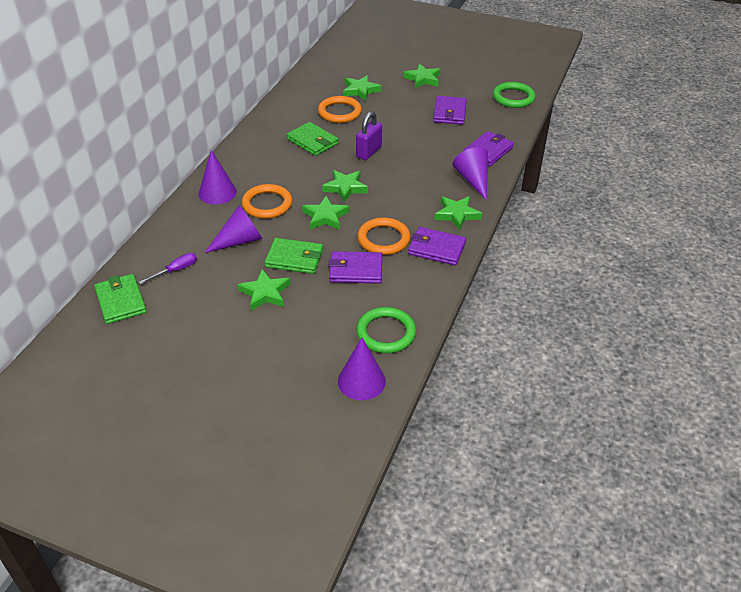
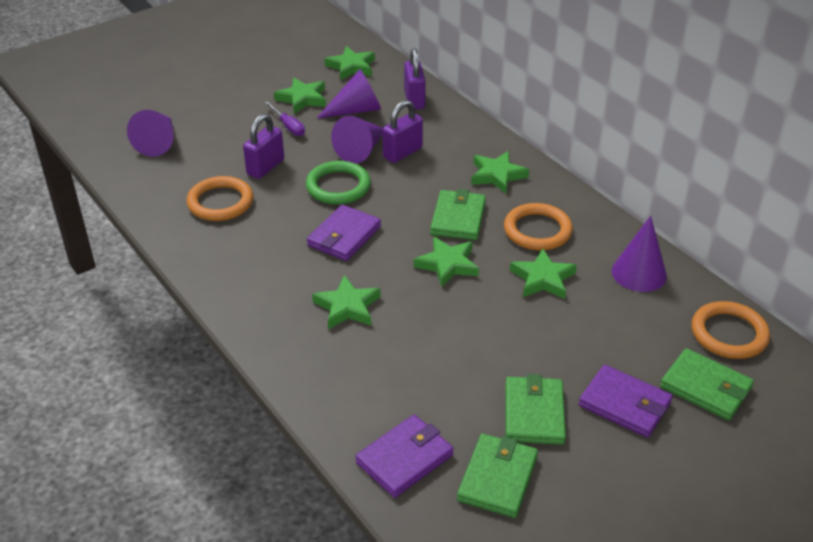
green ring: 2 -> 1
green wallet: 3 -> 4
purple padlock: 1 -> 3
purple wallet: 4 -> 3

